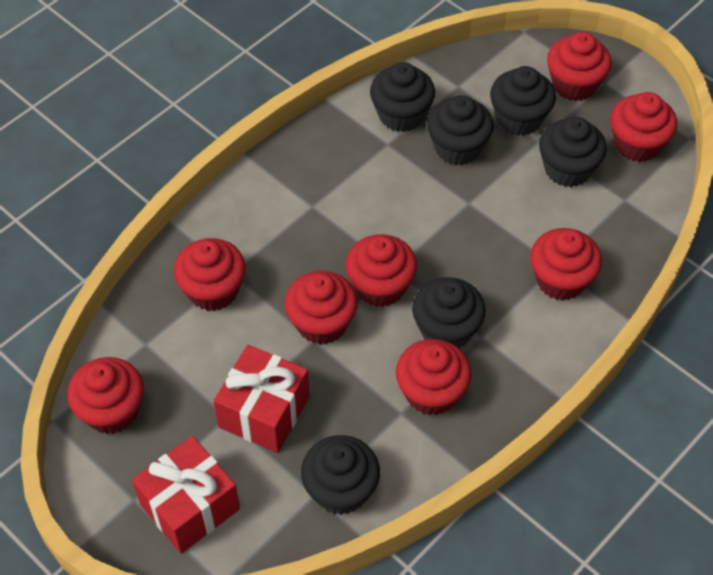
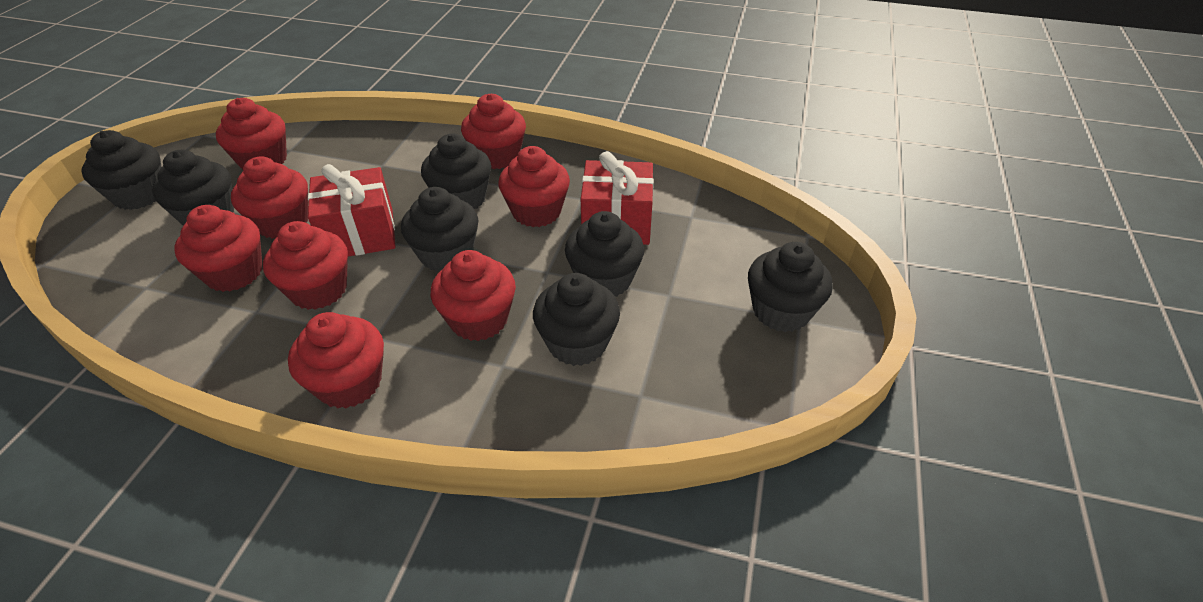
black cupcake: 6 -> 7

